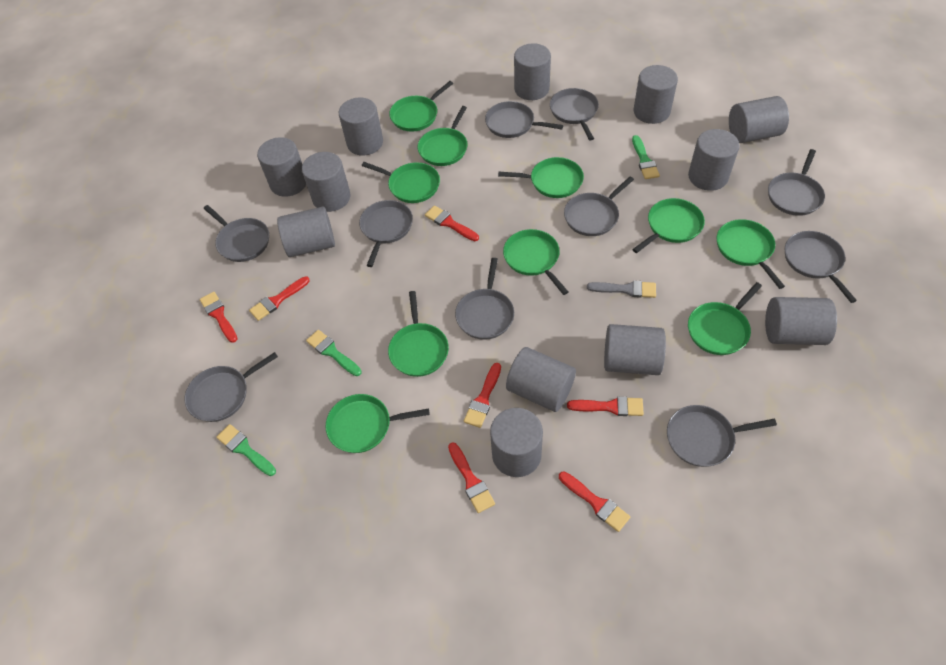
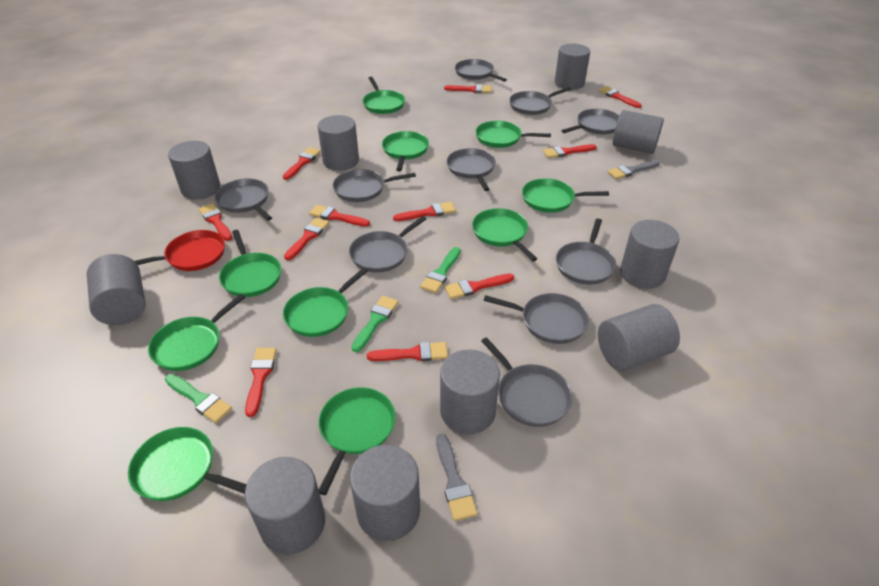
grey brush: 1 -> 2
grey cylinder: 12 -> 10
red brush: 7 -> 11
red pan: 0 -> 1

